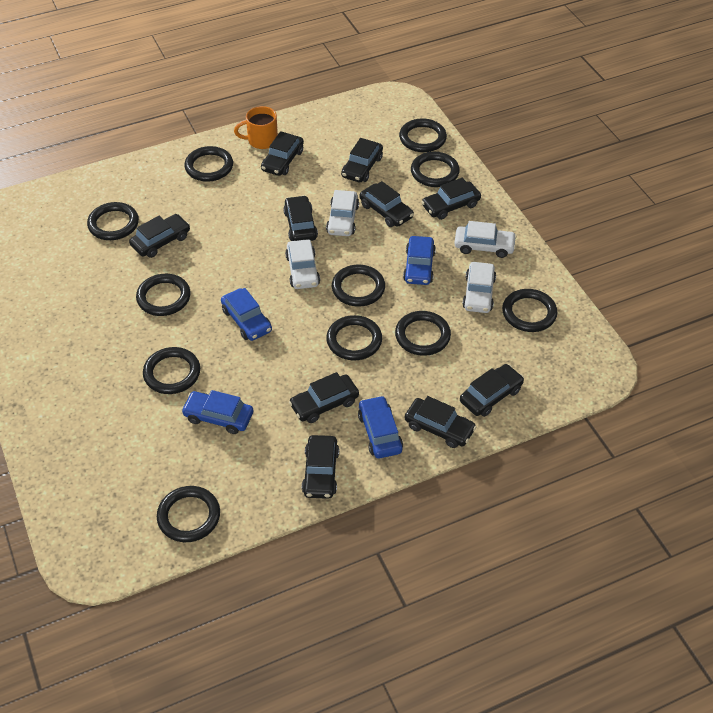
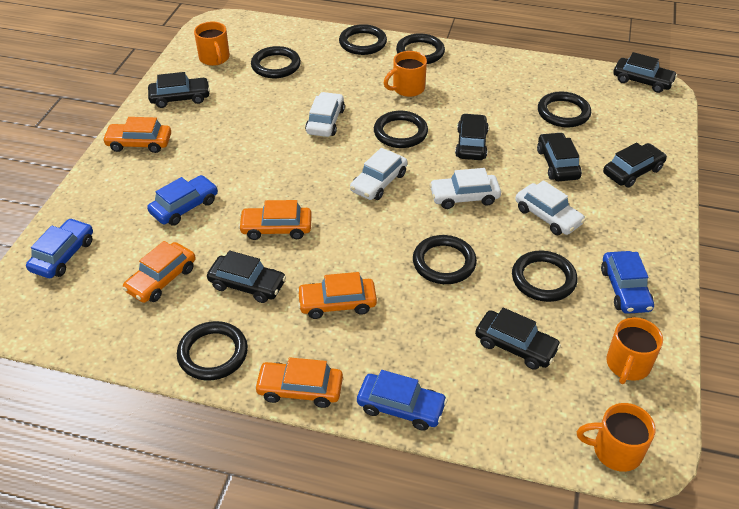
black car: 10 -> 7
black ring: 11 -> 8
orange car: 0 -> 5
orange mug: 1 -> 4

